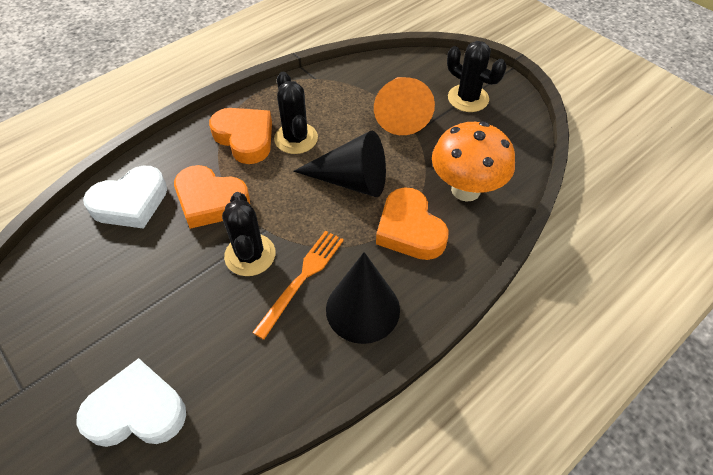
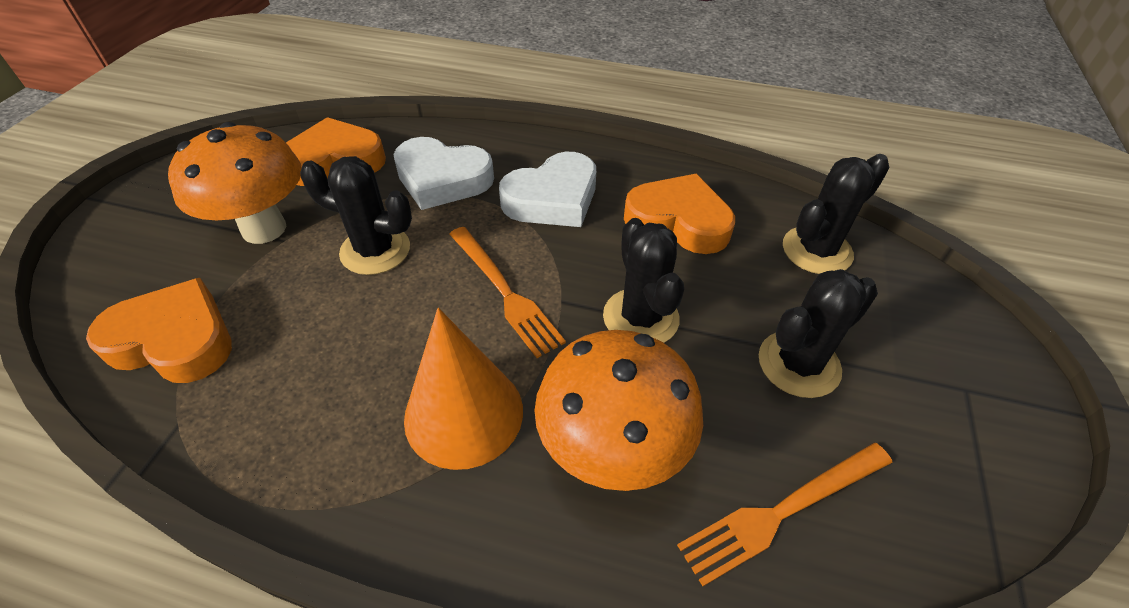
black cactus: 3 -> 4
black cone: 2 -> 0
orange fork: 1 -> 2
orange mushroom: 1 -> 2

